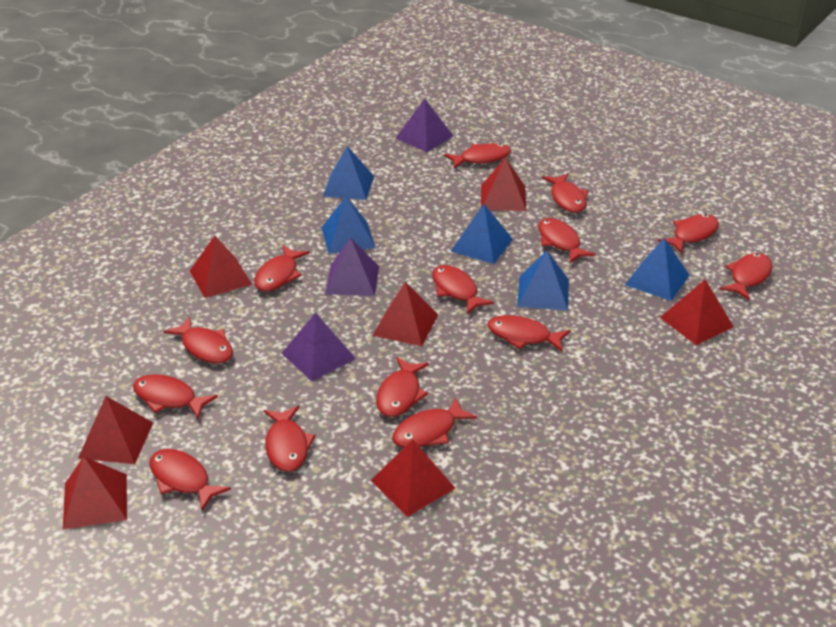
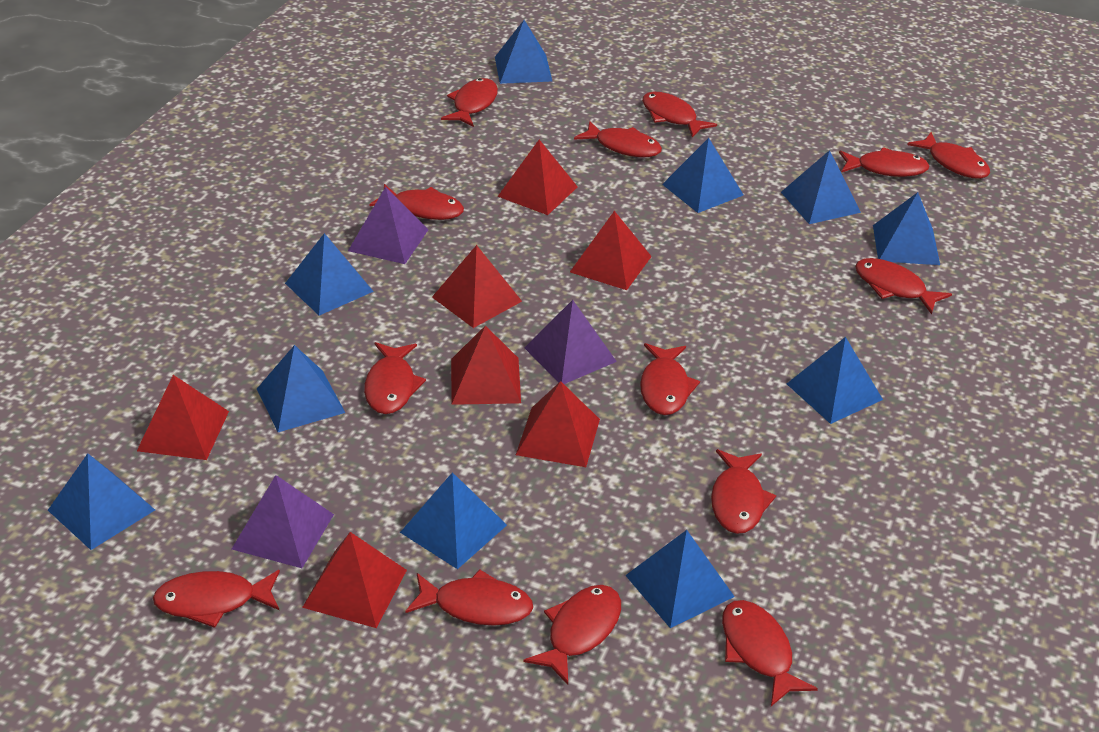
blue pyramid: 5 -> 10

